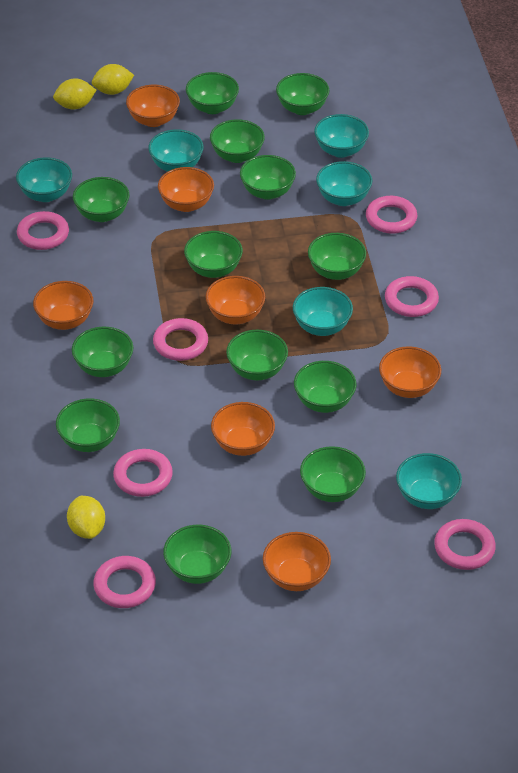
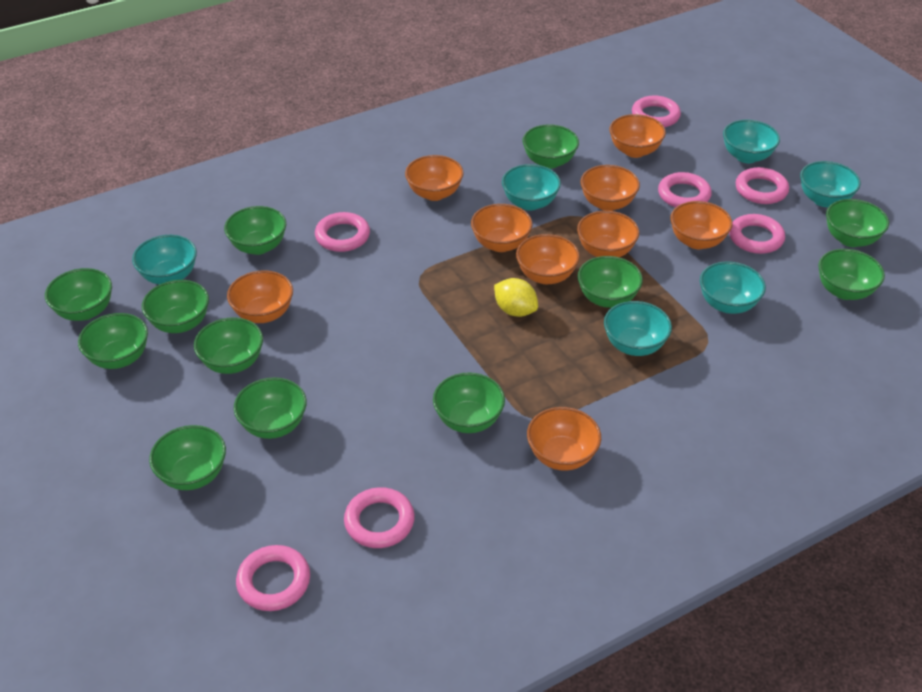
green bowl: 13 -> 12
orange bowl: 7 -> 9
yellow lemon: 3 -> 1

